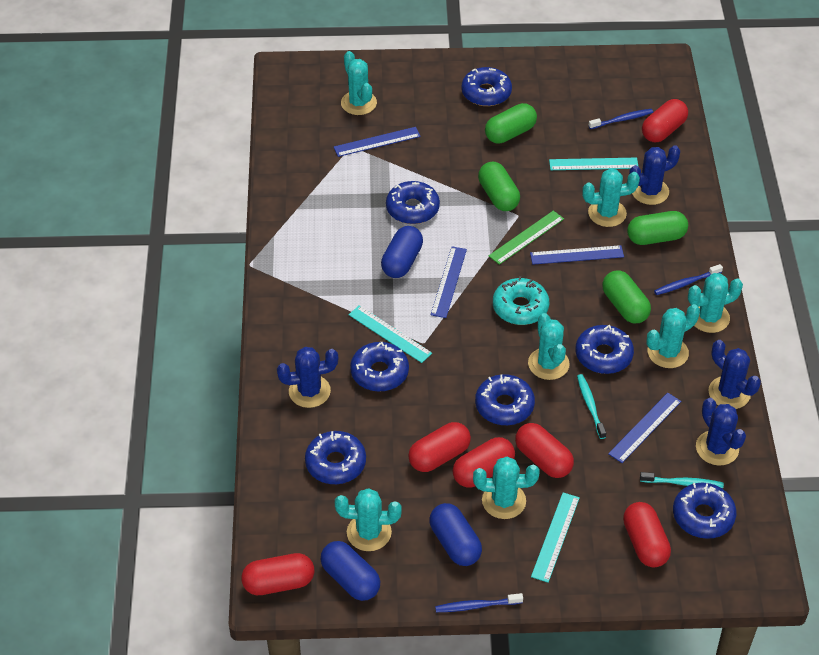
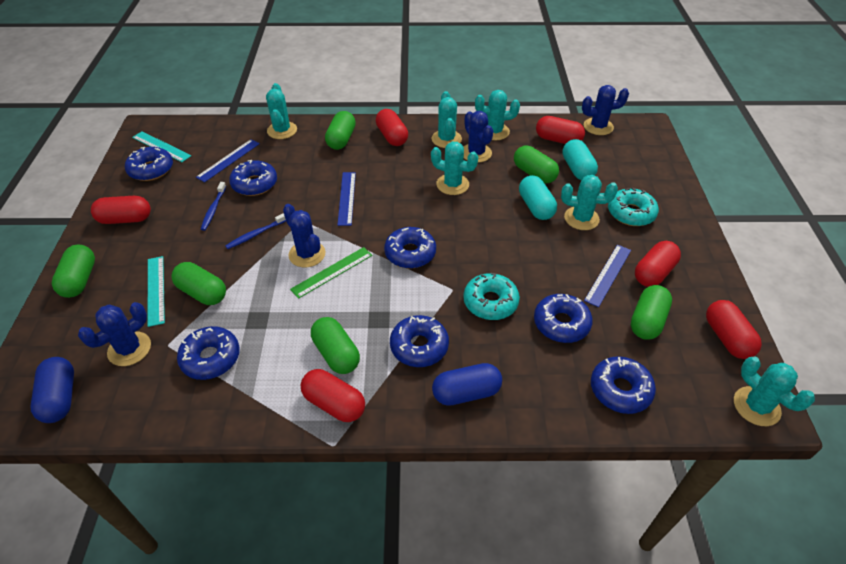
blue capsule: 3 -> 2
blue ruler: 4 -> 3
blue toothbrush: 3 -> 2
green capsule: 4 -> 6
turquoise cactus: 7 -> 6
turquoise capsule: 0 -> 2
turquoise donut: 1 -> 2
turquoise ruler: 3 -> 2
turquoise toothbrush: 2 -> 0

